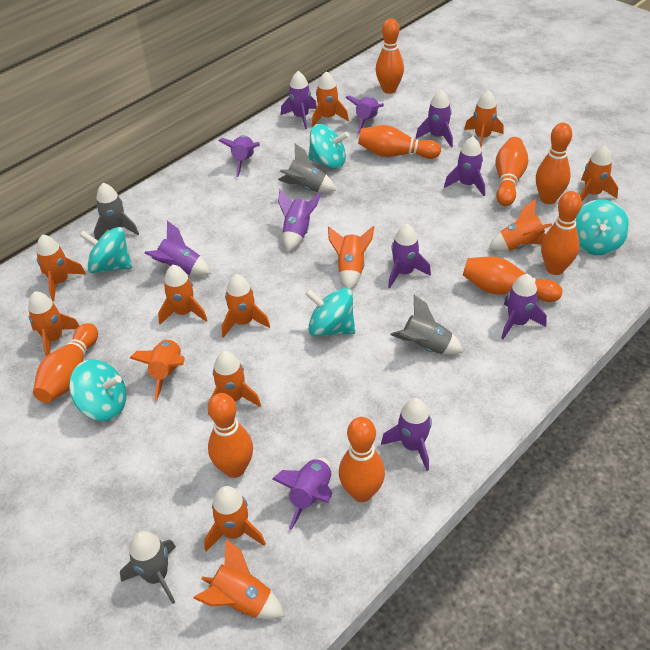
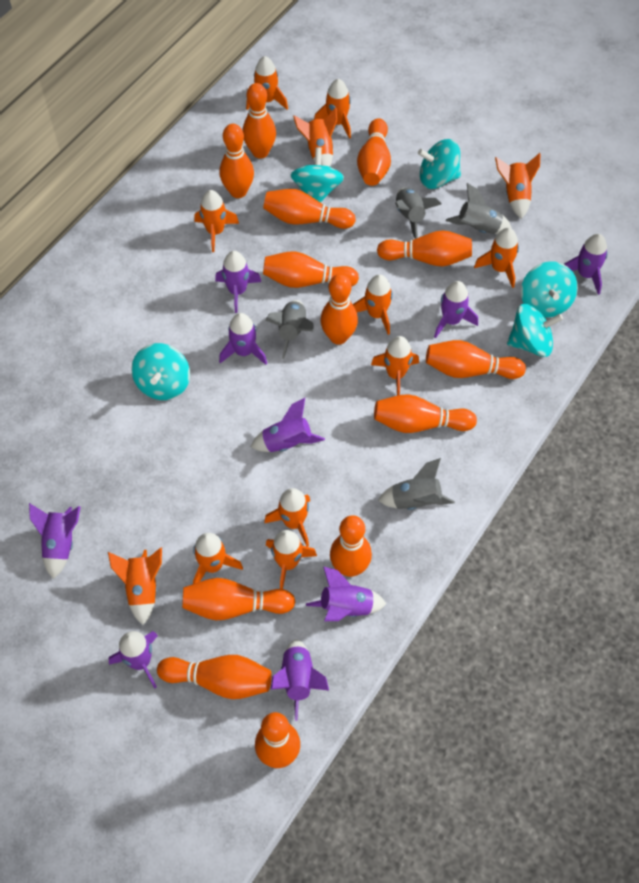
orange bowling pin: 9 -> 13
orange rocket: 13 -> 12
purple rocket: 11 -> 9

